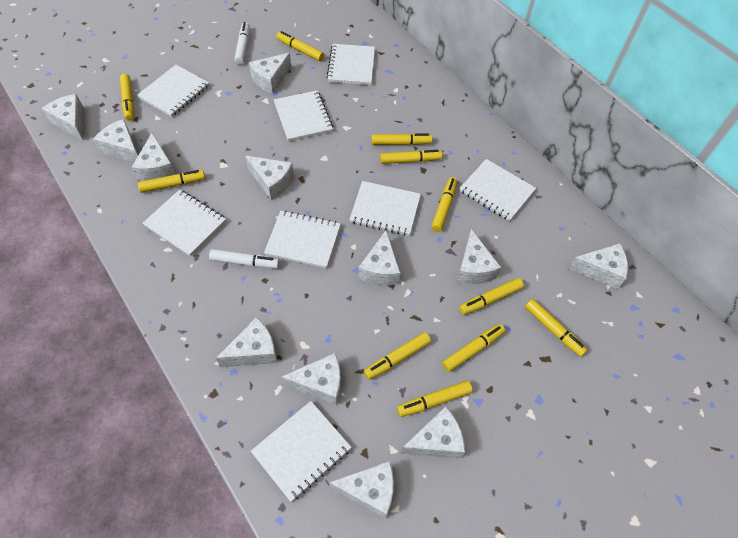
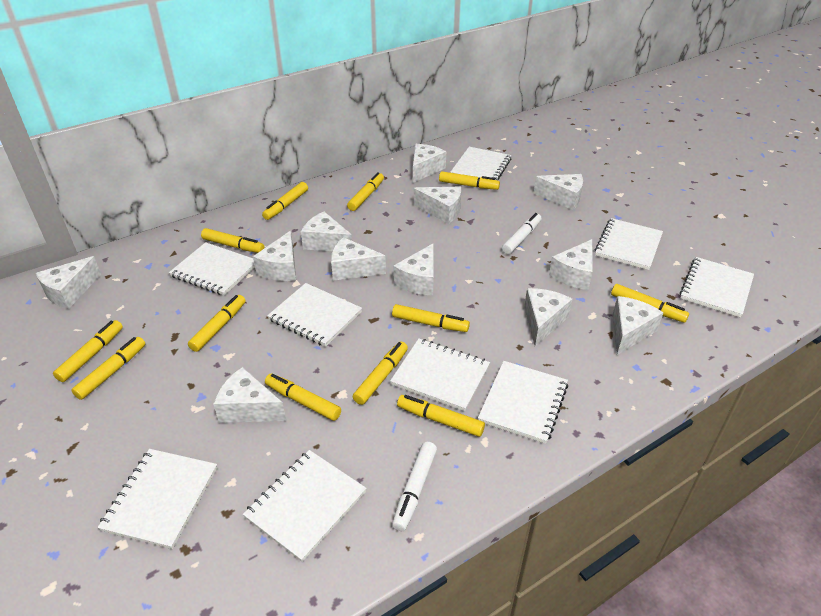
white notebook: 8 -> 9
yellow marker: 11 -> 12

